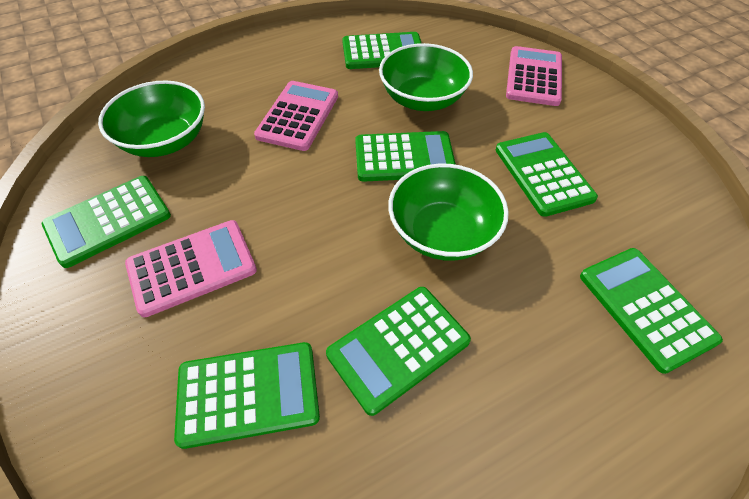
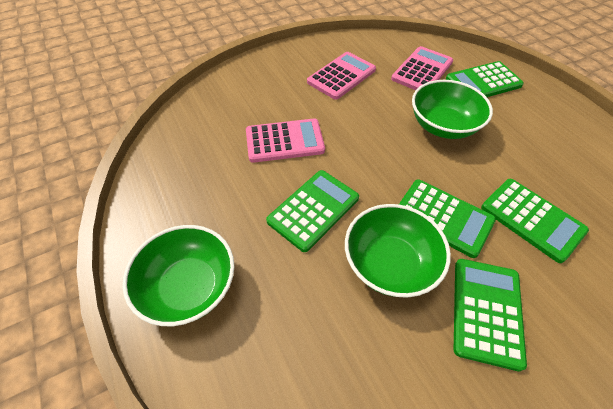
green calculator: 7 -> 5

